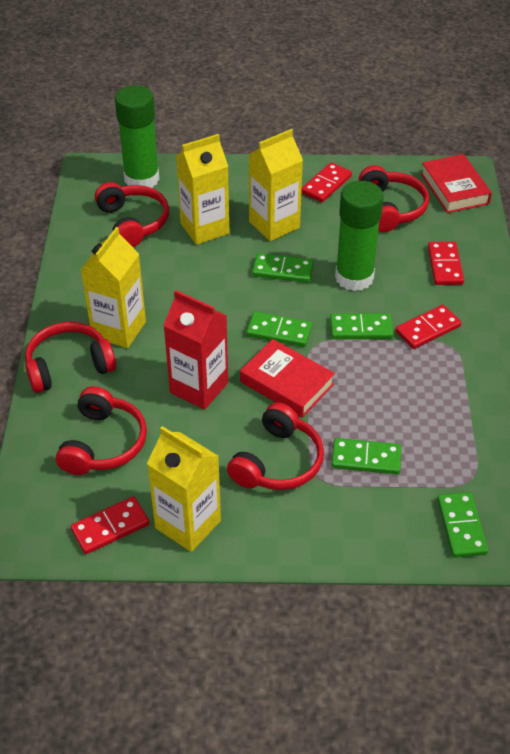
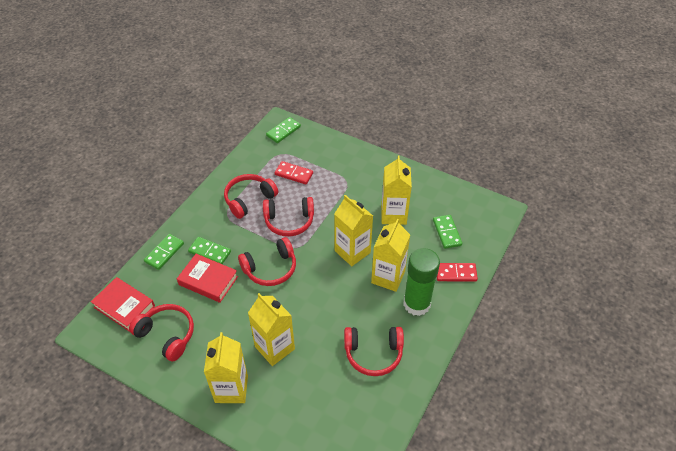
green domino: 5 -> 4
green glue stick: 2 -> 1
red carton: 1 -> 0
red domino: 4 -> 2
yellow carton: 4 -> 5

